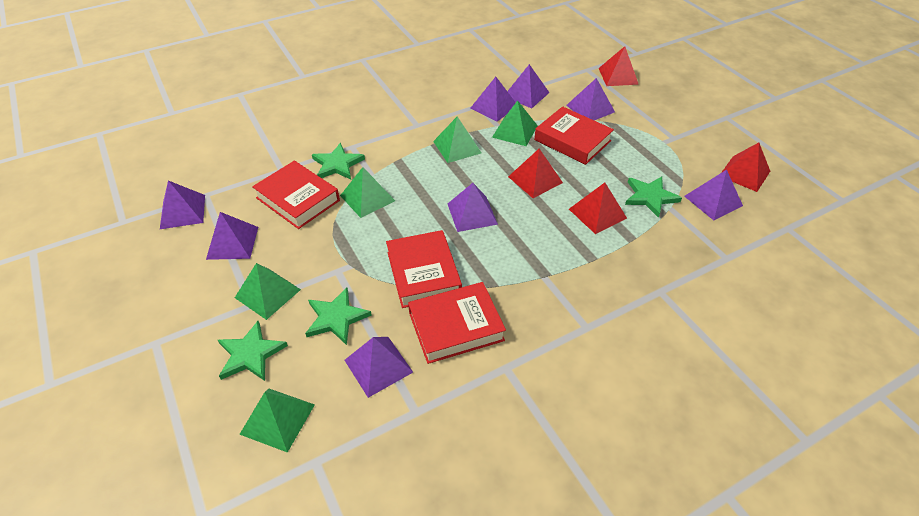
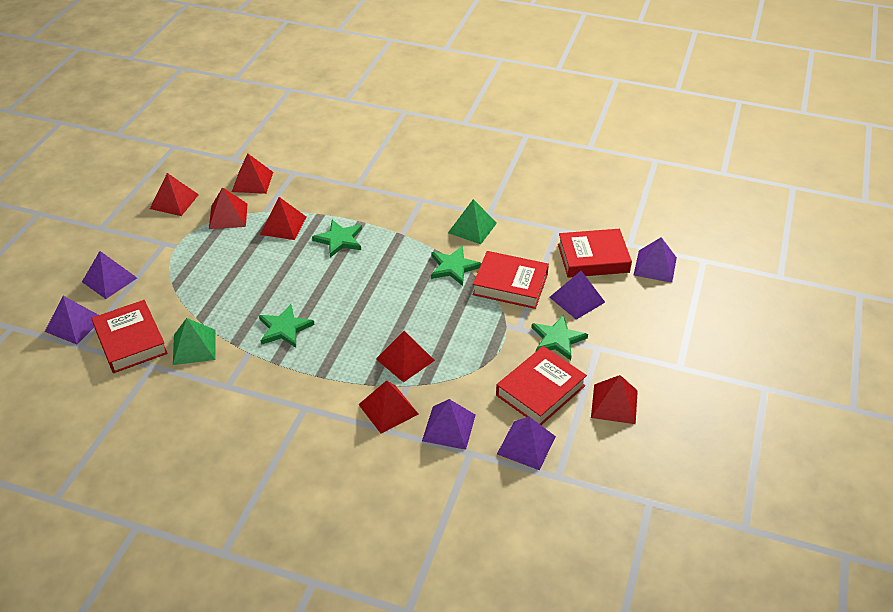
green pyramid: 5 -> 2
purple pyramid: 8 -> 6
red pyramid: 4 -> 7

